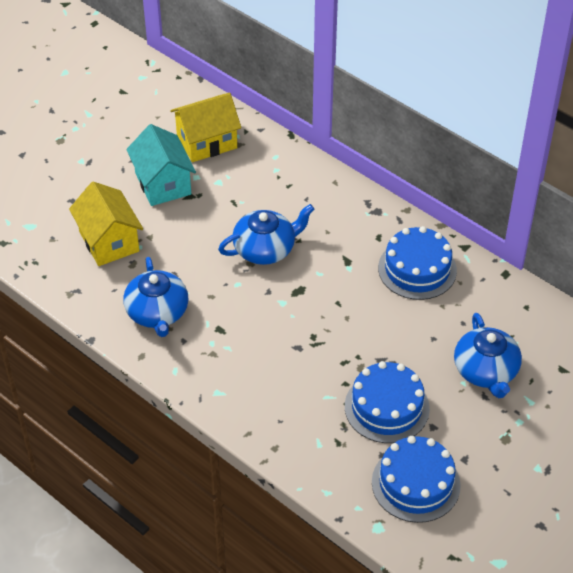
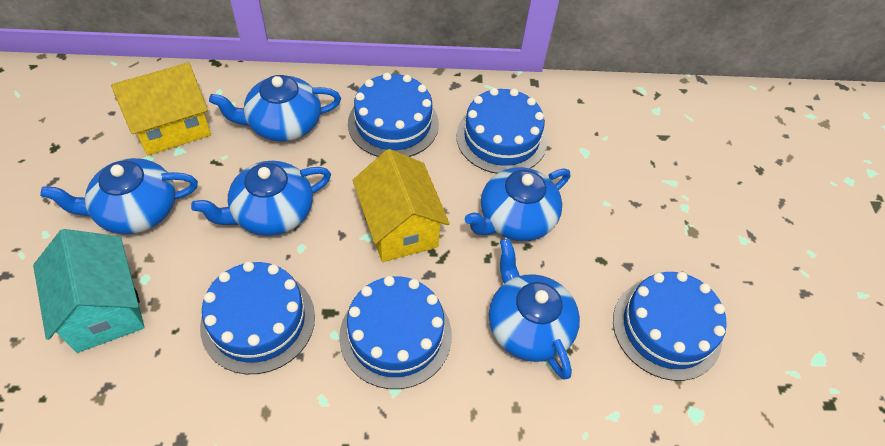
blue cake: 3 -> 5
blue teapot: 3 -> 5

